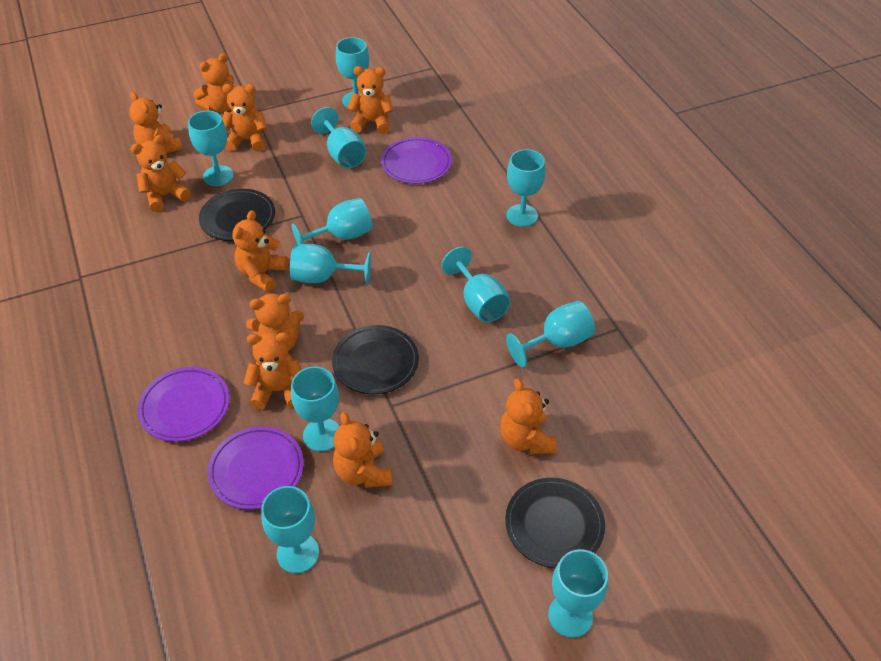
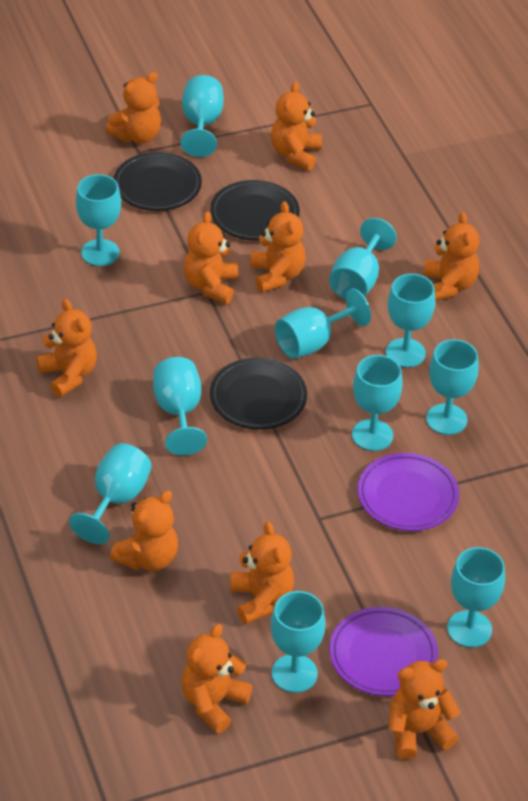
purple plate: 3 -> 2

